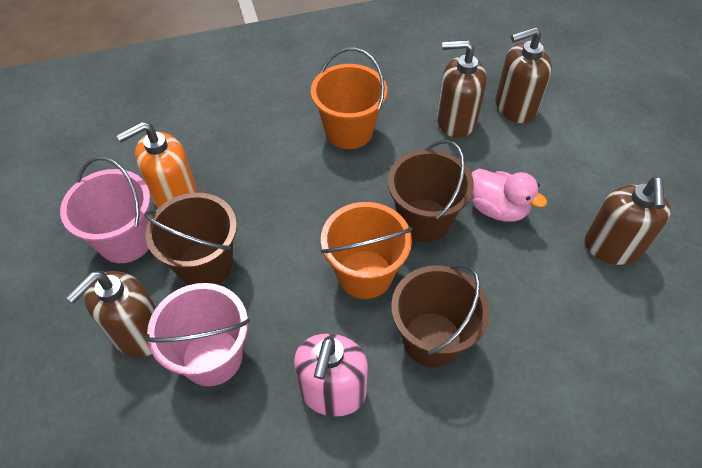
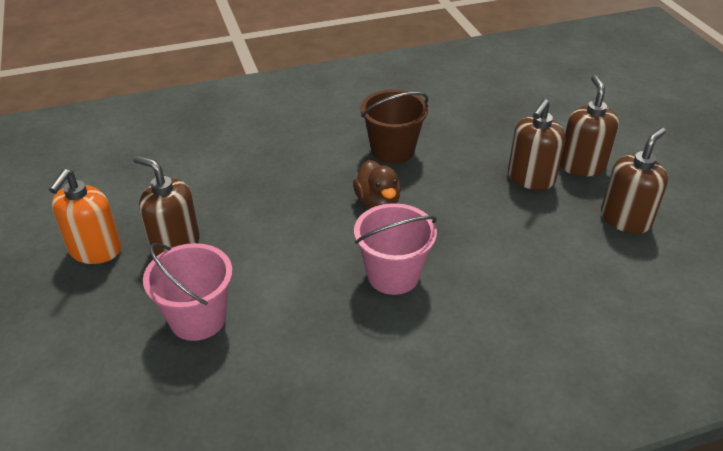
brown bucket: 3 -> 1
brown duck: 0 -> 1
orange bucket: 2 -> 0
pink duck: 1 -> 0
pink soap dispenser: 1 -> 0

